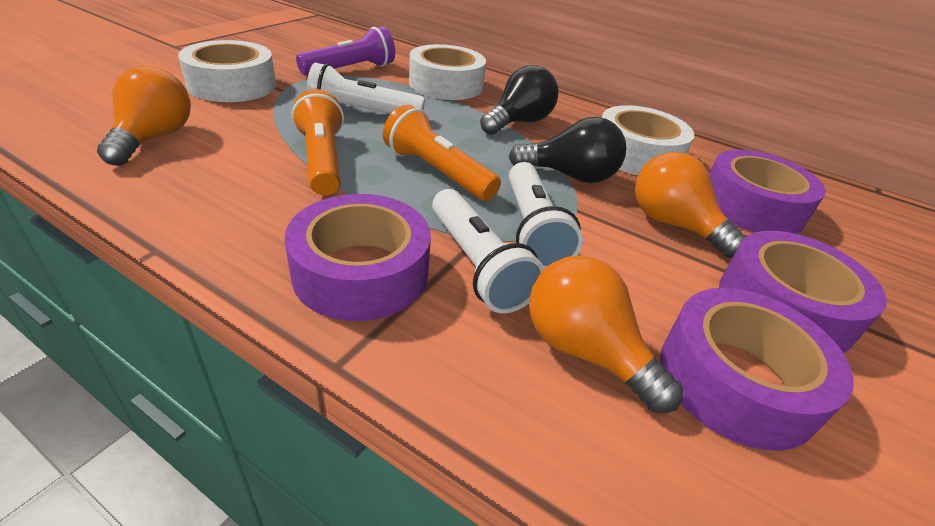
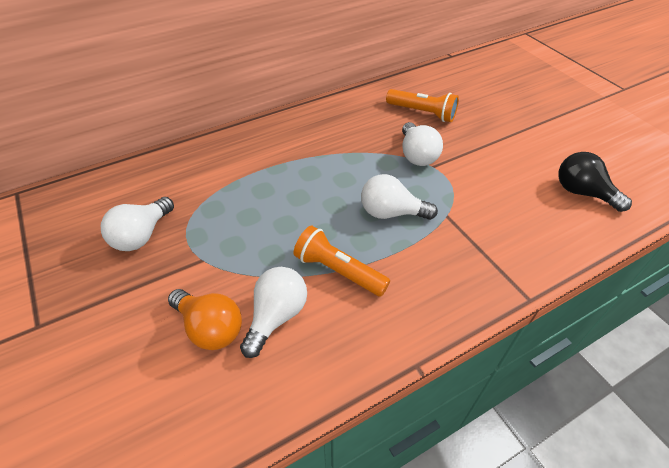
black light bulb: 2 -> 1
orange light bulb: 3 -> 1
purple flashlight: 1 -> 0
purple tape: 4 -> 0
white flashlight: 3 -> 0
white light bulb: 0 -> 4
white tape: 3 -> 0

